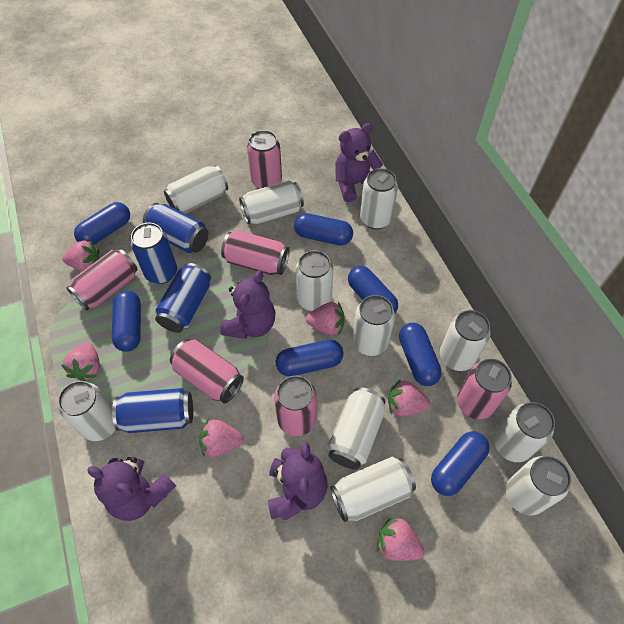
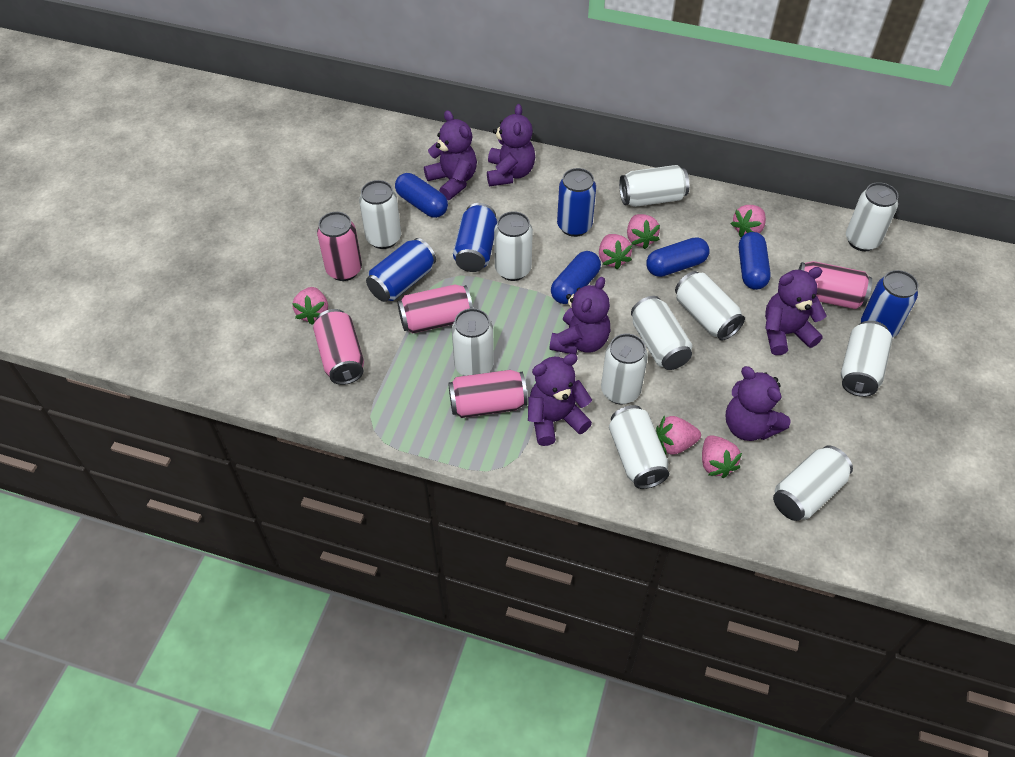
blue capsule: 7 -> 4
pink can: 6 -> 5
purple teddy bear: 4 -> 6

